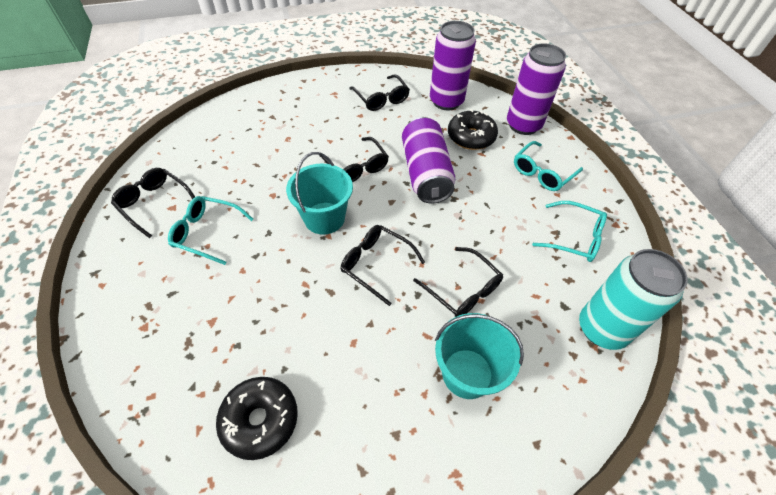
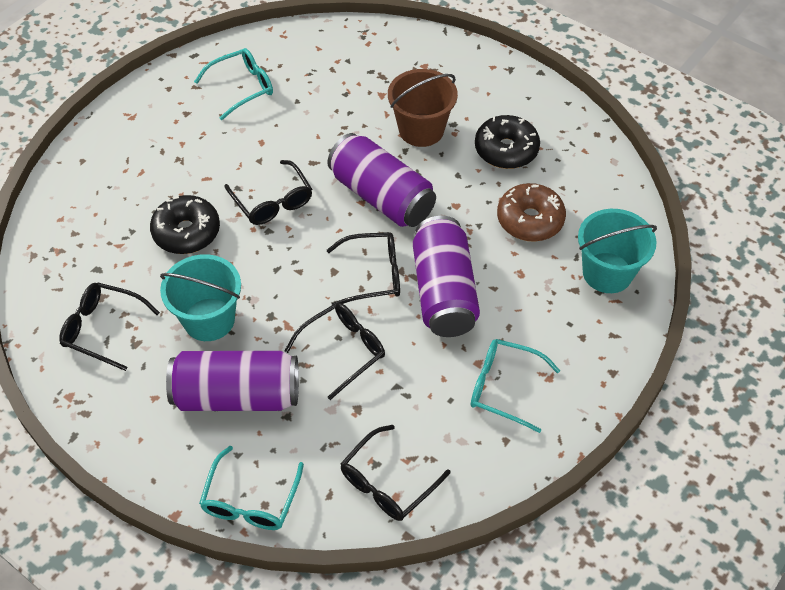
brown bucket: 0 -> 1
brown donut: 0 -> 1
turquoise can: 1 -> 0

